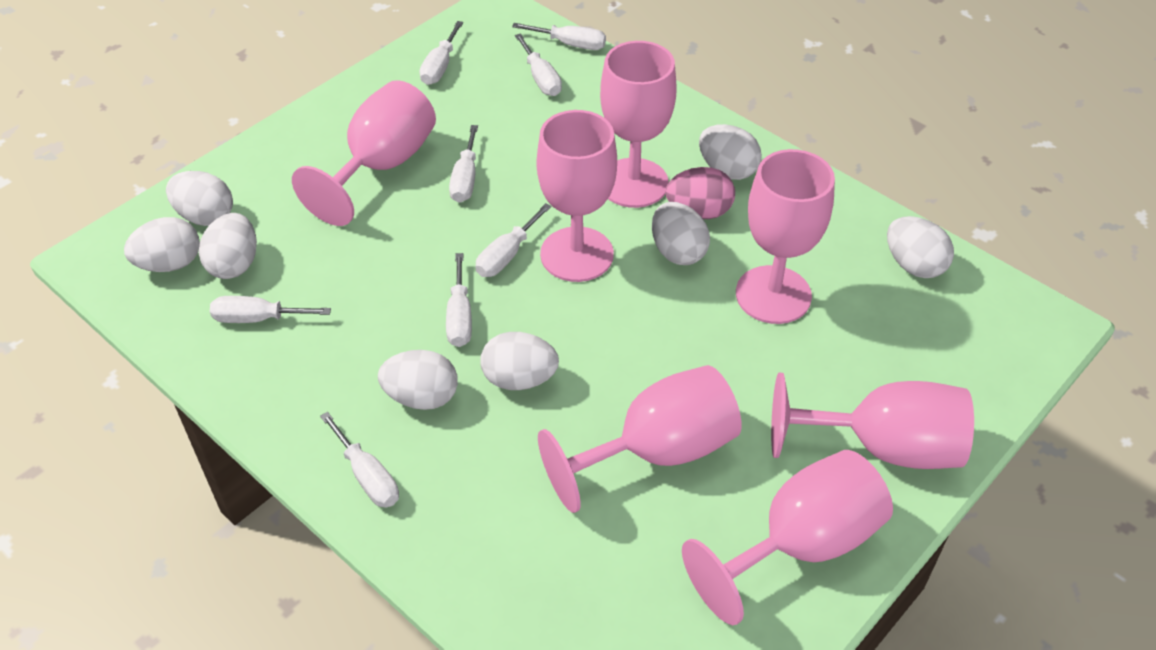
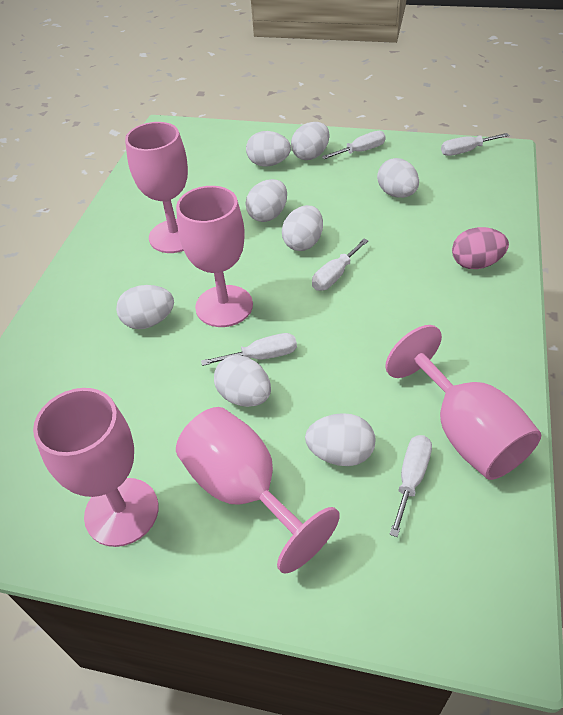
pink goblet: 7 -> 5
white screwdriver: 8 -> 5

